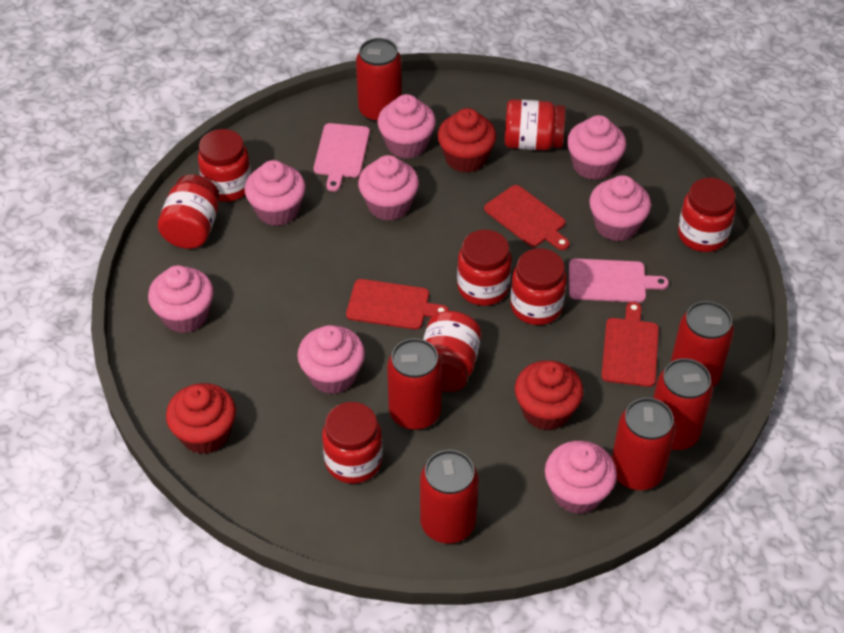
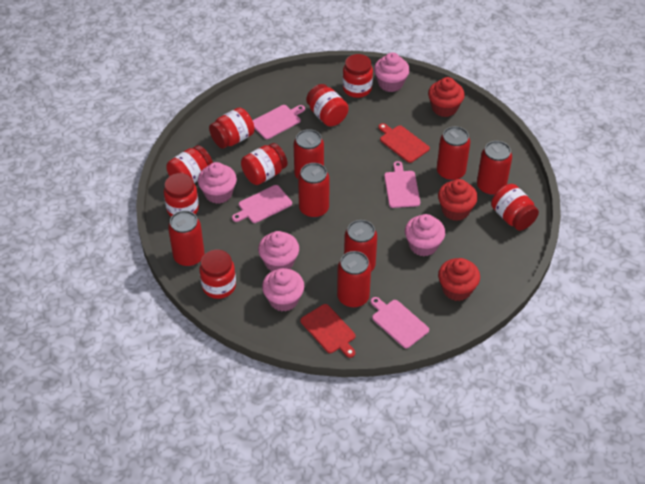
pink cupcake: 8 -> 5
pink cutting board: 2 -> 4
red can: 6 -> 7
red cutting board: 3 -> 2

